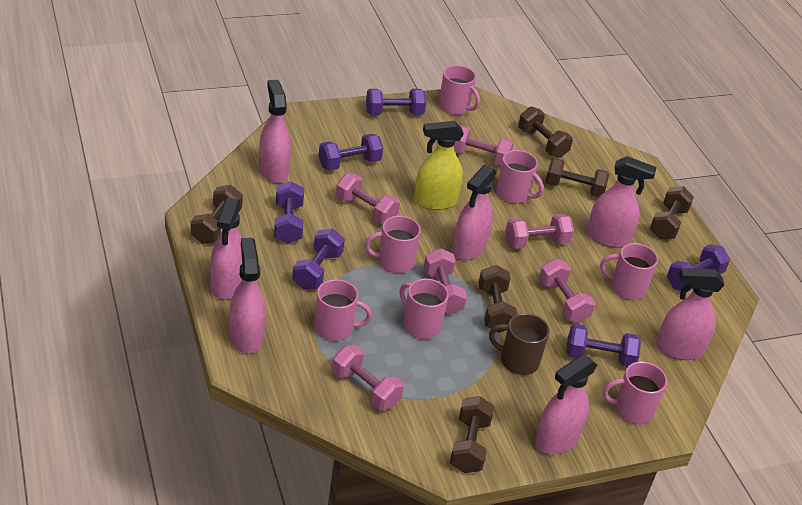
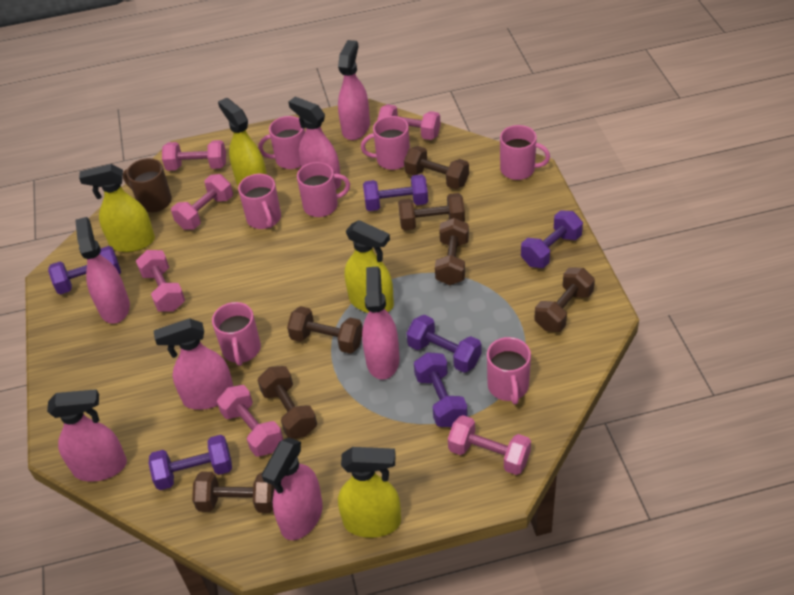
brown dumbbell: 6 -> 7
yellow spray bottle: 1 -> 4

